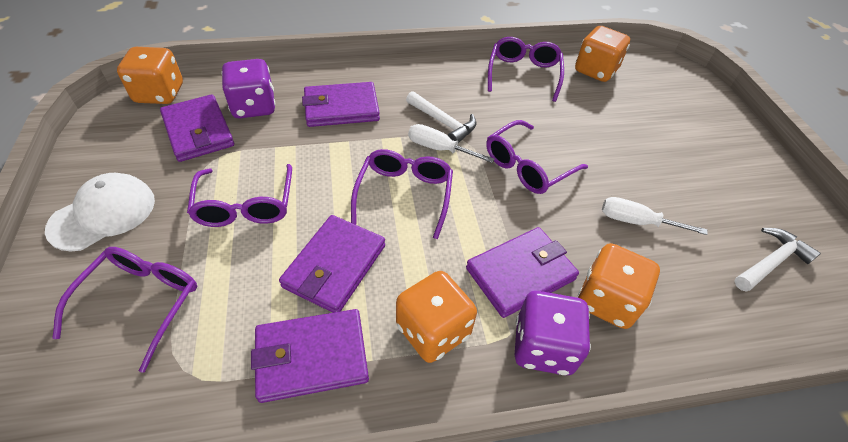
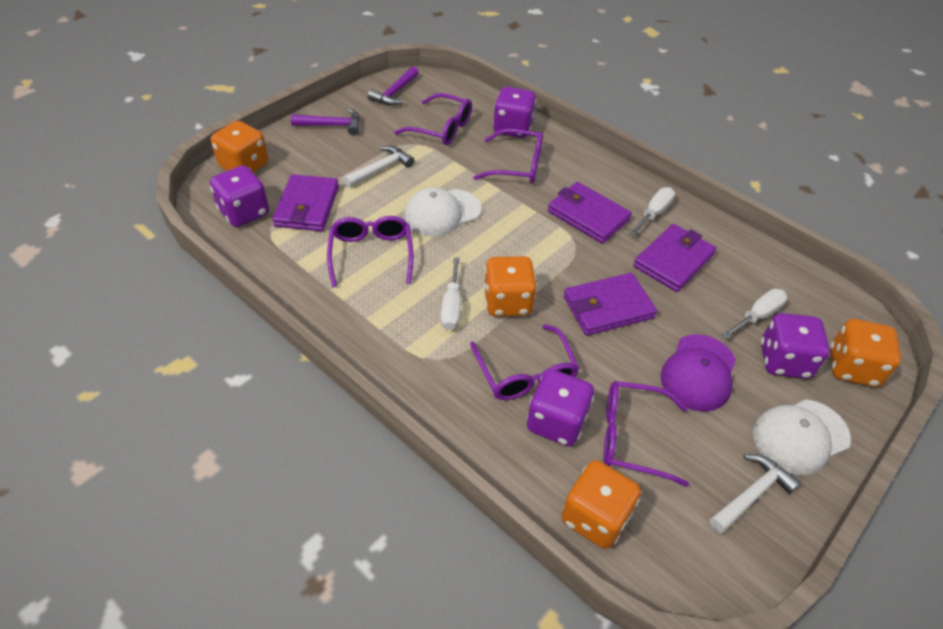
purple cap: 0 -> 1
purple dice: 2 -> 4
purple hammer: 0 -> 2
purple wallet: 5 -> 4
white cap: 1 -> 2
white screwdriver: 2 -> 3

